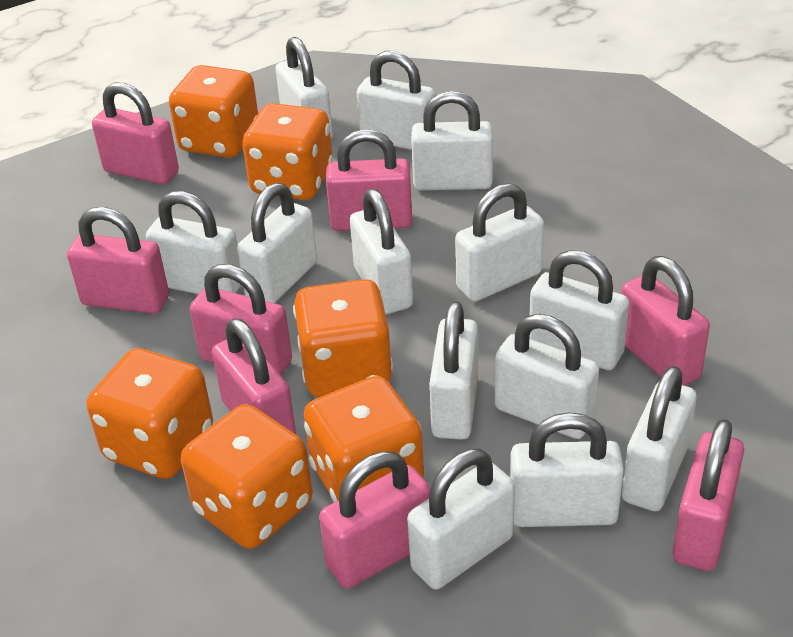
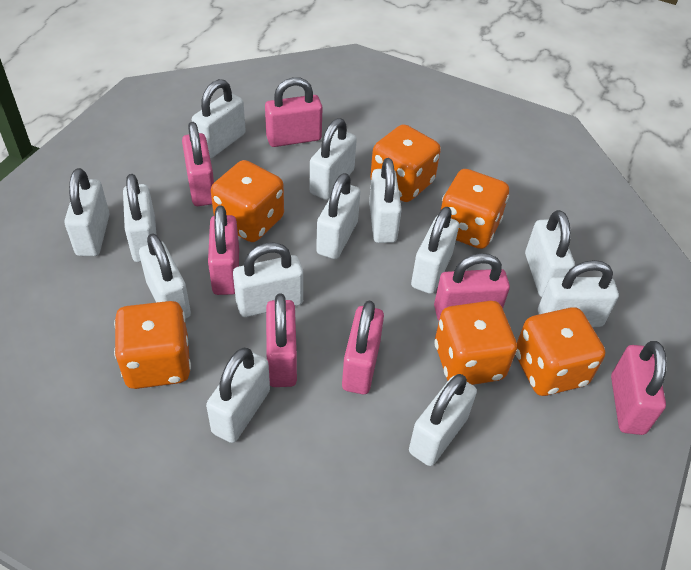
pink padlock: 8 -> 7

